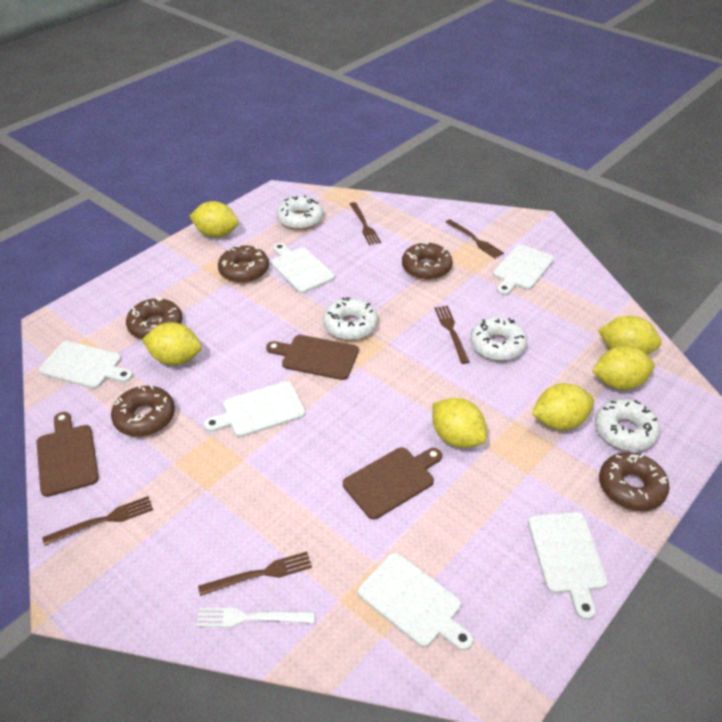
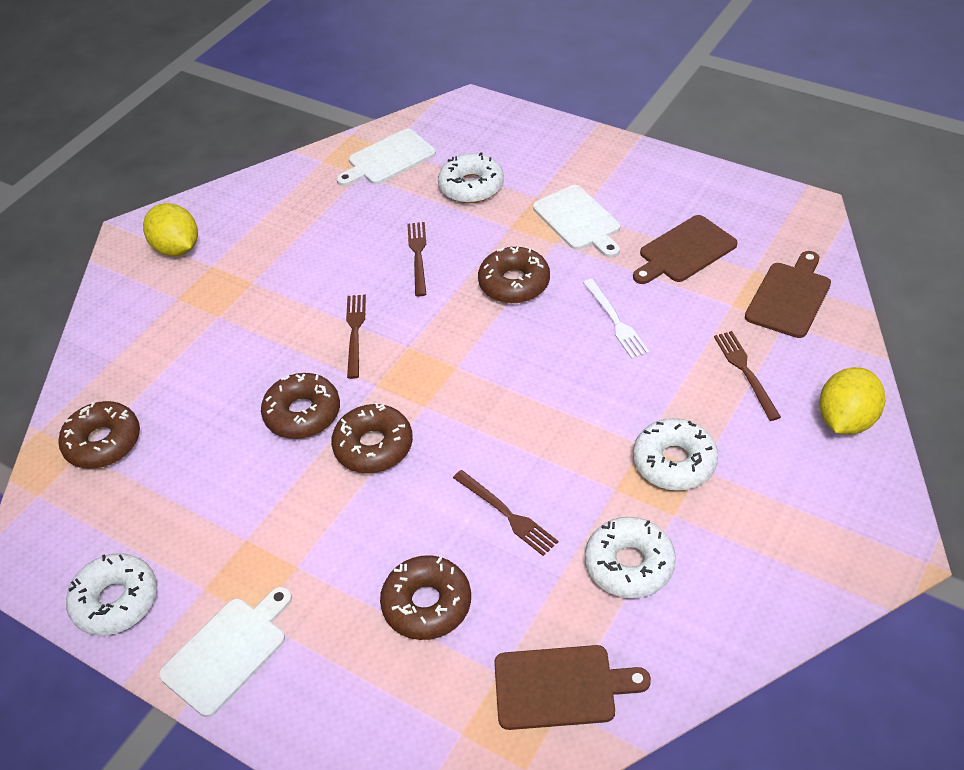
brown fork: 5 -> 4
white cutting board: 6 -> 3
yellow lemon: 6 -> 2

